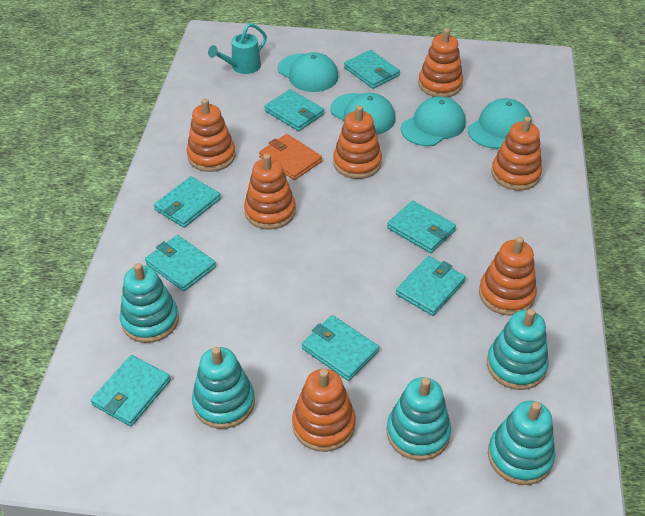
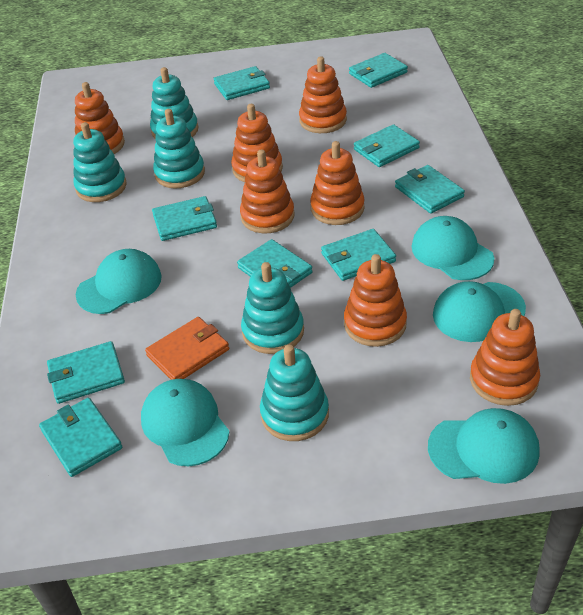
turquoise cap: 4 -> 5
turquoise wallet: 8 -> 9
turquoise watering can: 1 -> 0

